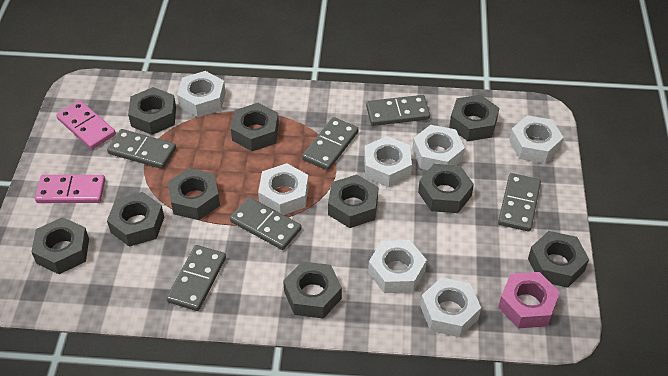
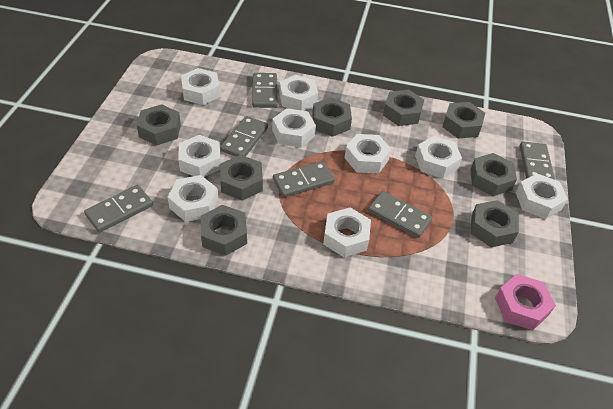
grey nut: 10 -> 8
pink domino: 2 -> 0
white nut: 7 -> 9

